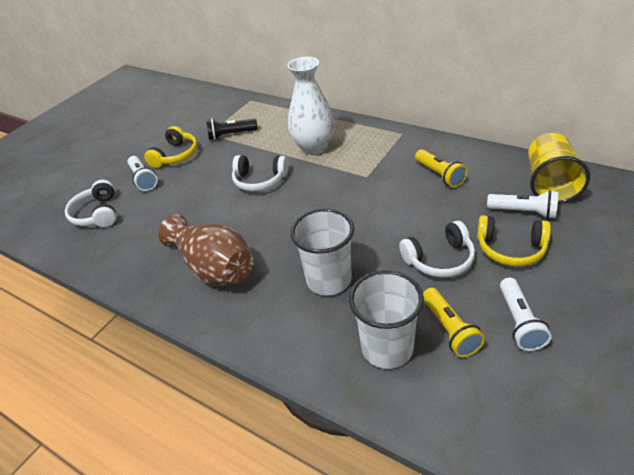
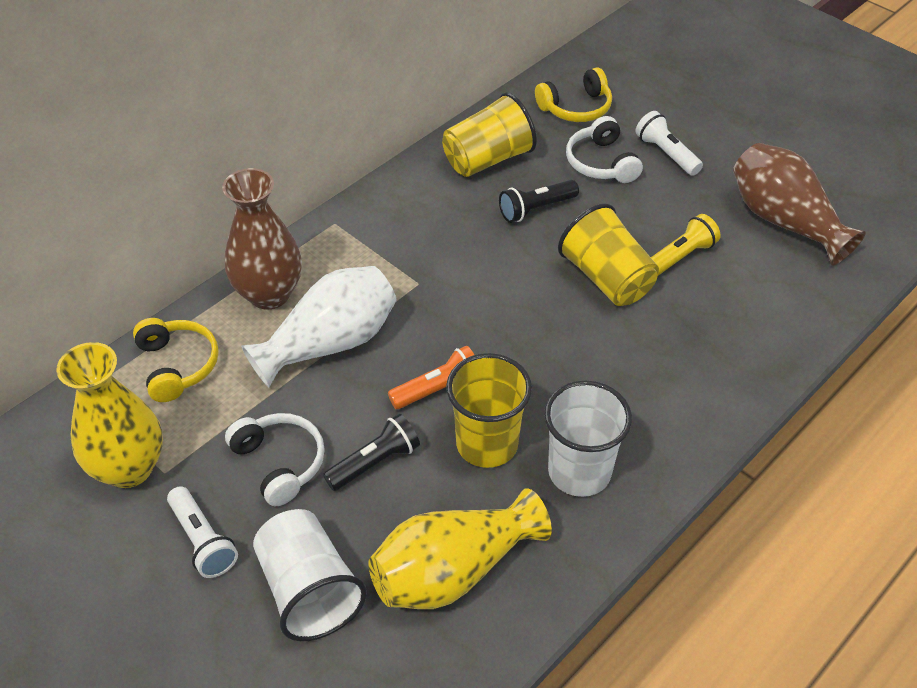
black flashlight: 1 -> 2
brown vase: 1 -> 2
orange flashlight: 0 -> 1
white flashlight: 3 -> 2
white headphones: 3 -> 2
yellow cup: 1 -> 3
yellow flashlight: 2 -> 1
yellow vase: 0 -> 2

